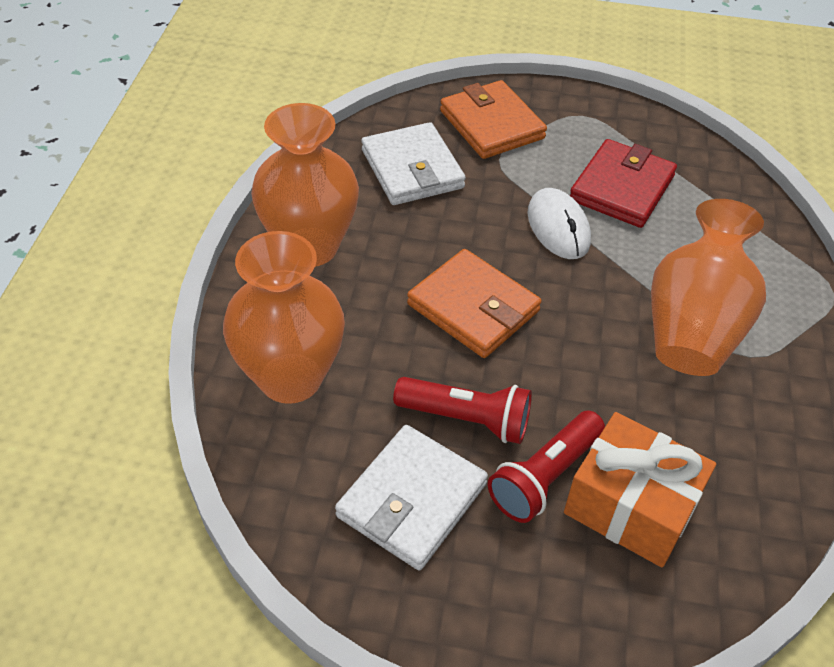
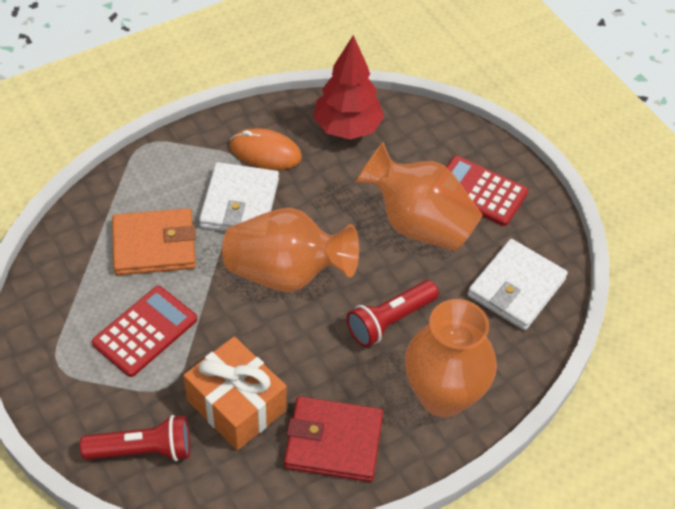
orange mouse: 0 -> 1
orange wallet: 2 -> 1
red calculator: 0 -> 2
red tree: 0 -> 1
white mouse: 1 -> 0

